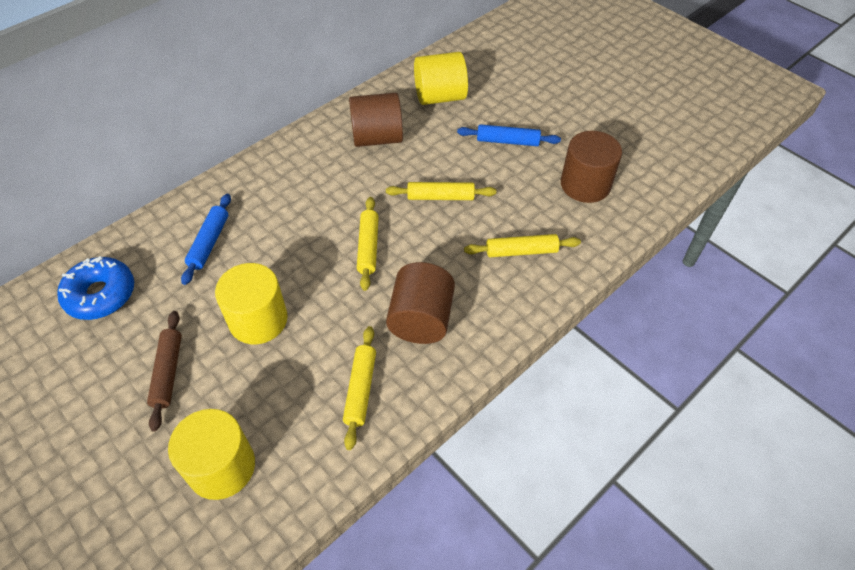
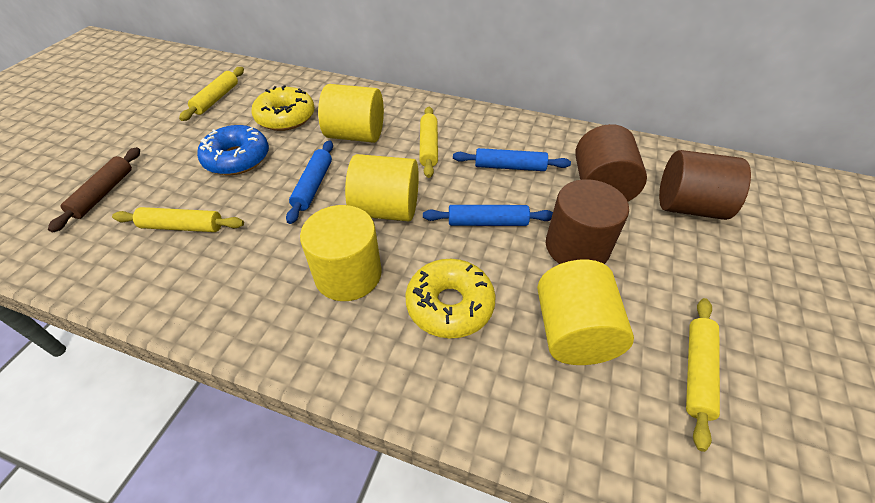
blue rolling pin: 2 -> 3
yellow cylinder: 3 -> 4
yellow donut: 0 -> 2

